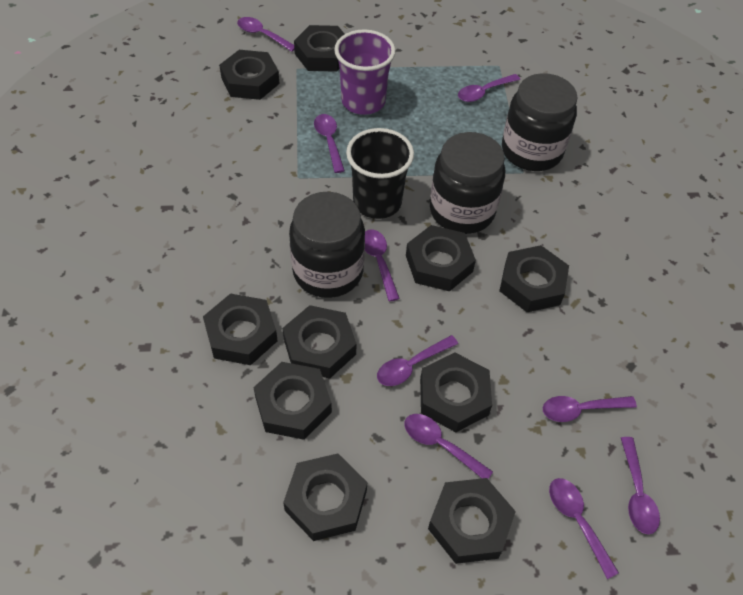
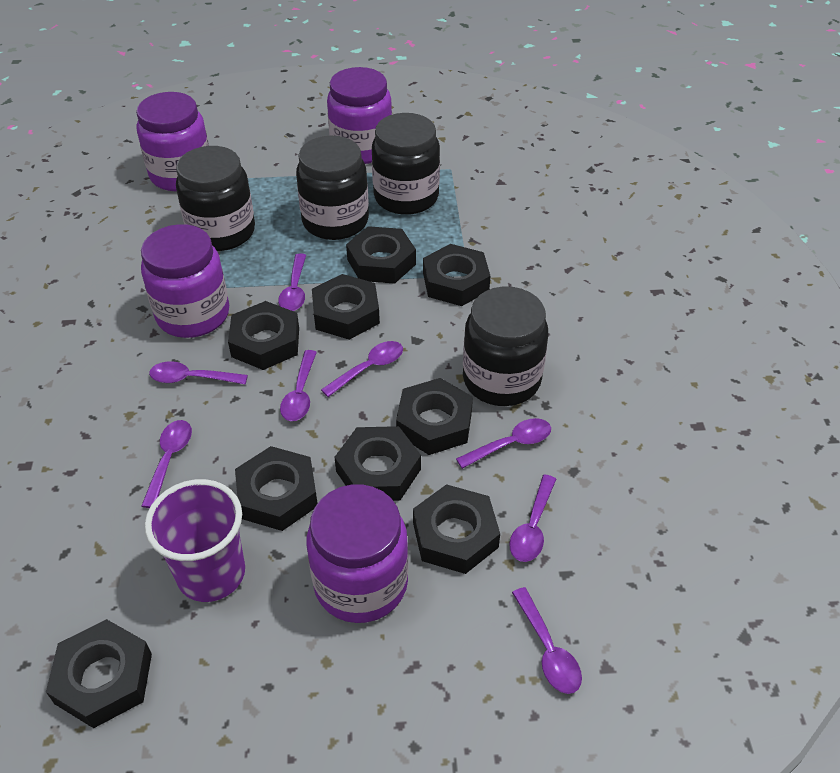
black cup: 1 -> 0
black jar: 3 -> 4
black nut: 10 -> 9
purple jar: 0 -> 4
purple spoon: 9 -> 8

